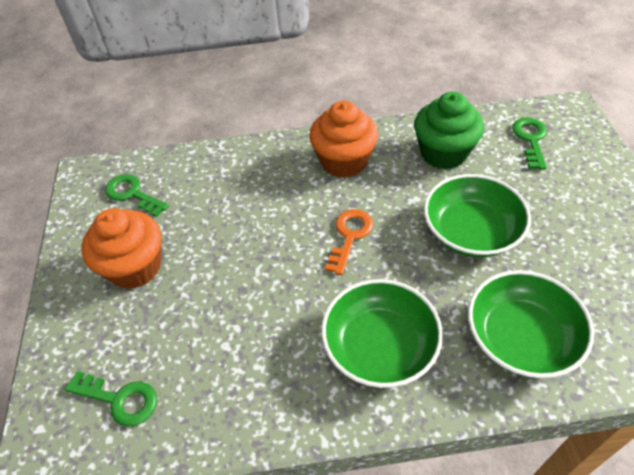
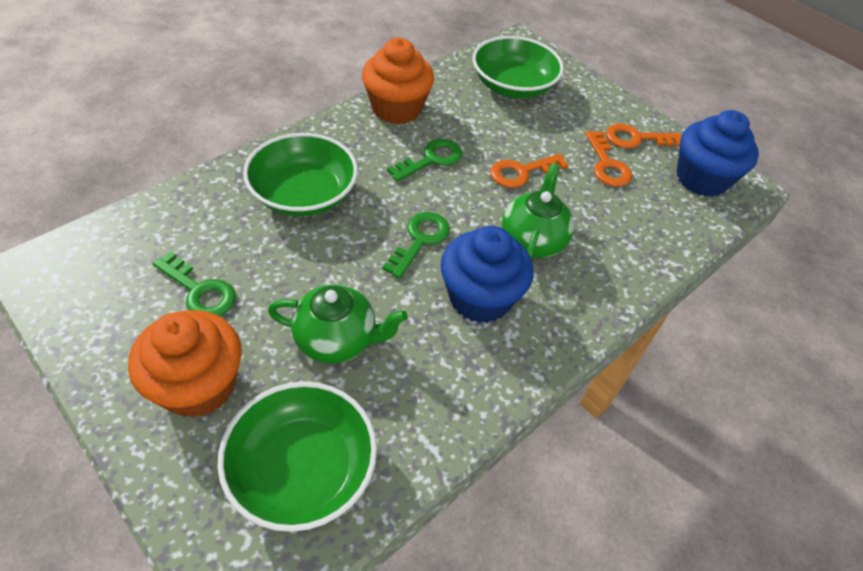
blue cupcake: 0 -> 2
green cupcake: 1 -> 0
green teapot: 0 -> 2
orange key: 1 -> 3

